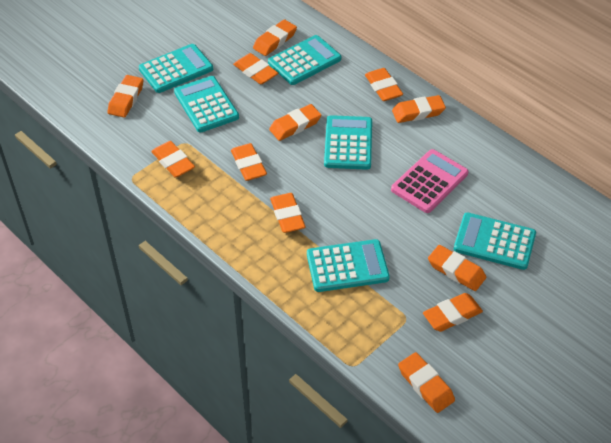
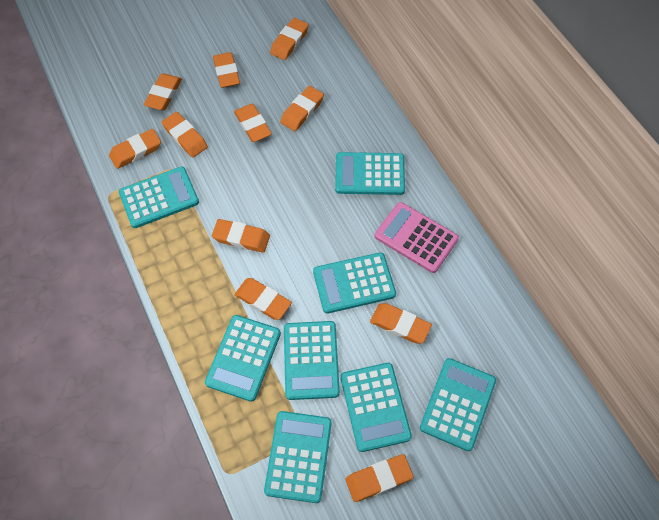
orange eraser: 12 -> 11
turquoise calculator: 6 -> 8

